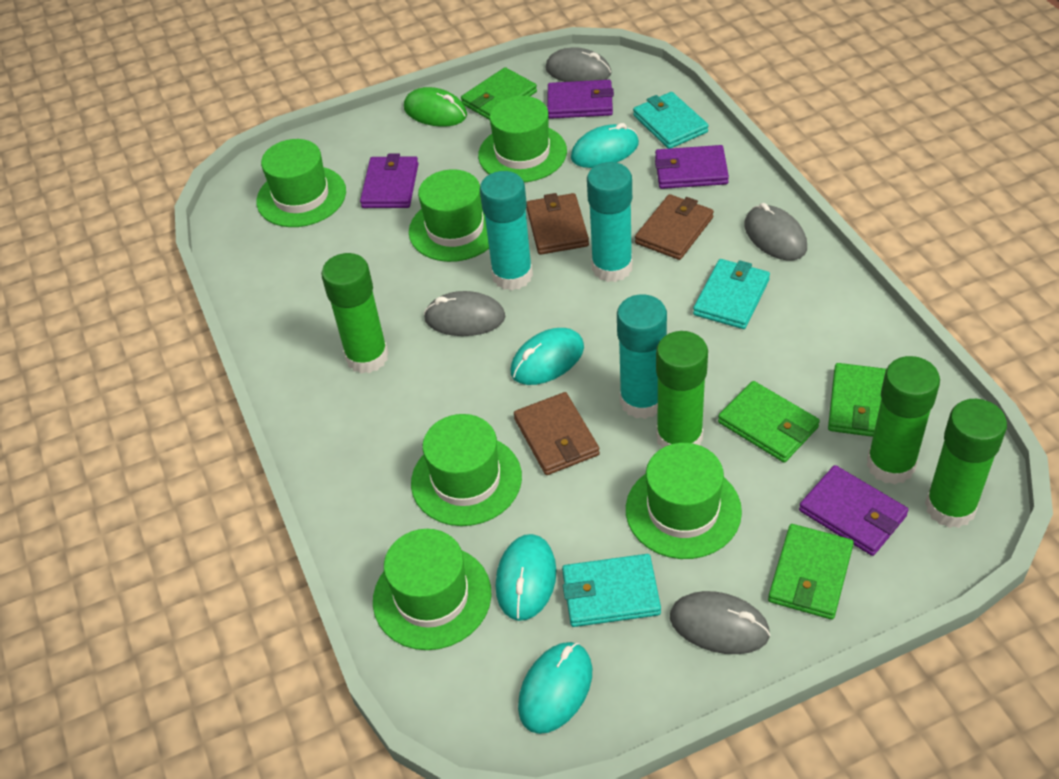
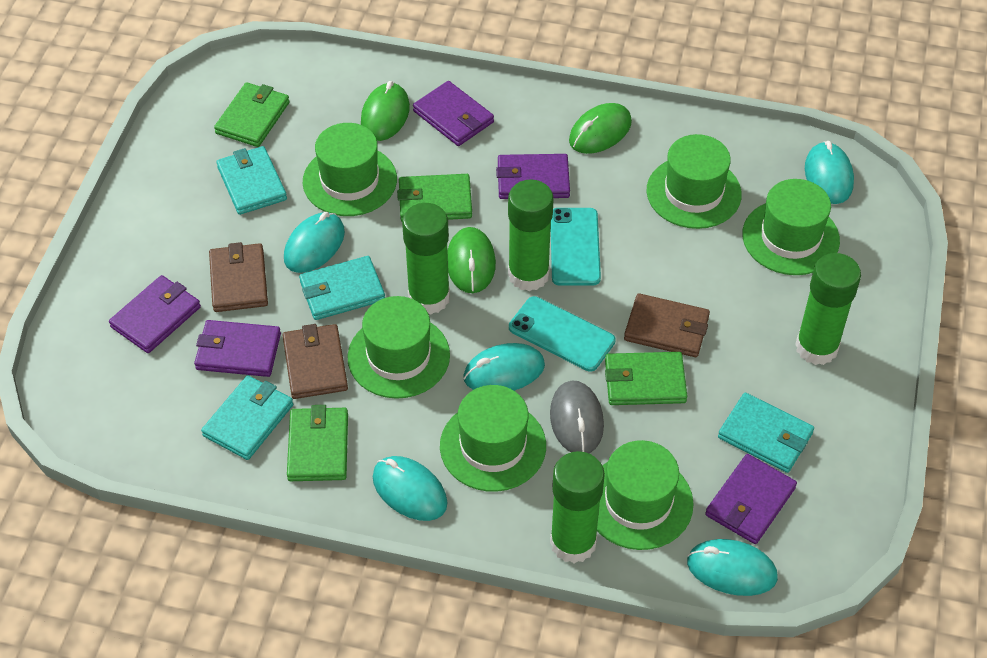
green mouse: 1 -> 3
grey mouse: 4 -> 1
purple wallet: 4 -> 5
turquoise glue stick: 3 -> 0
turquoise mouse: 4 -> 5
turquoise phone: 0 -> 2
turquoise wallet: 3 -> 4

